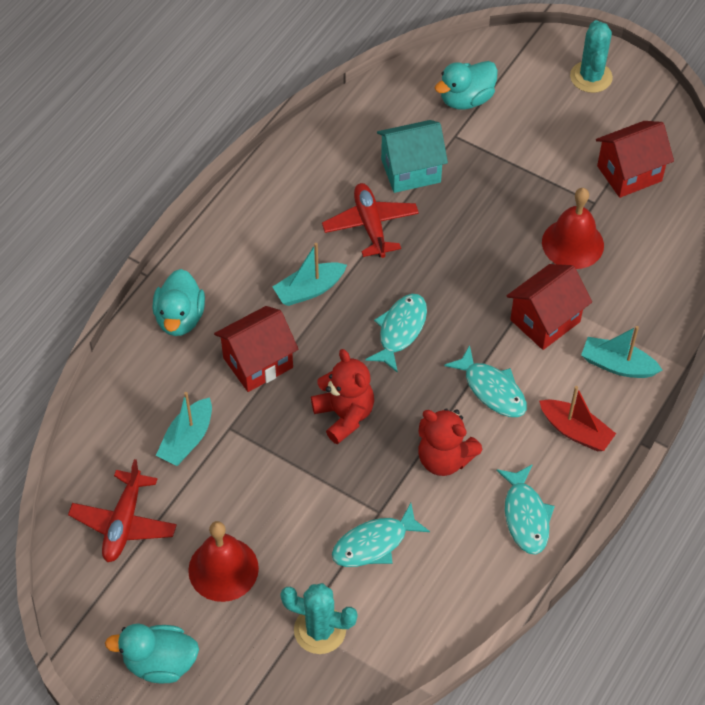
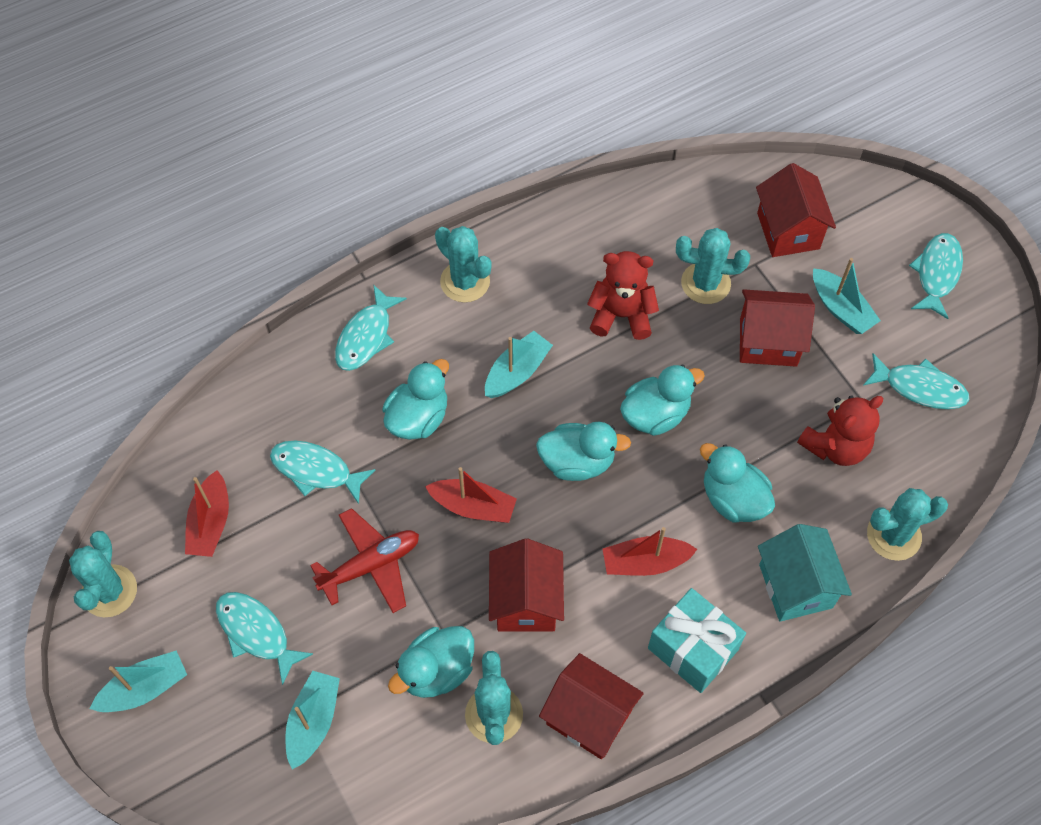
red bell: 2 -> 0
red boat: 1 -> 3
red house: 3 -> 4
red plane: 2 -> 1
turquoise boat: 3 -> 4
turquoise cactus: 2 -> 5
turquoise duck: 3 -> 5
turquoise fish: 4 -> 5
turquoise gift: 0 -> 1

